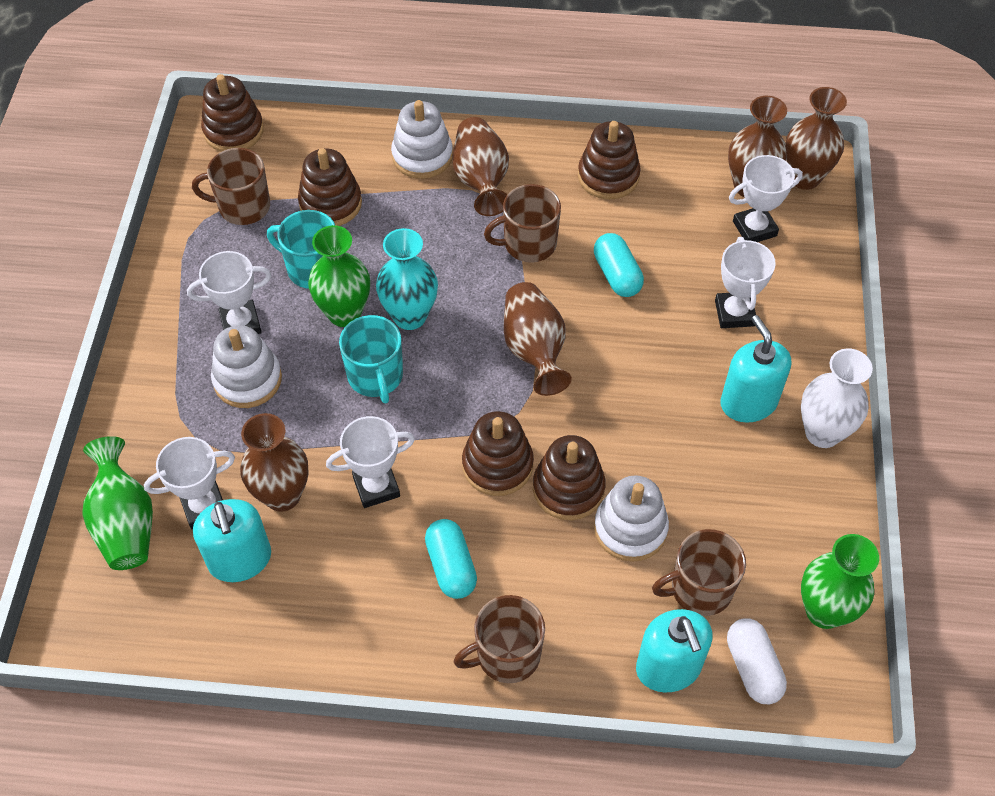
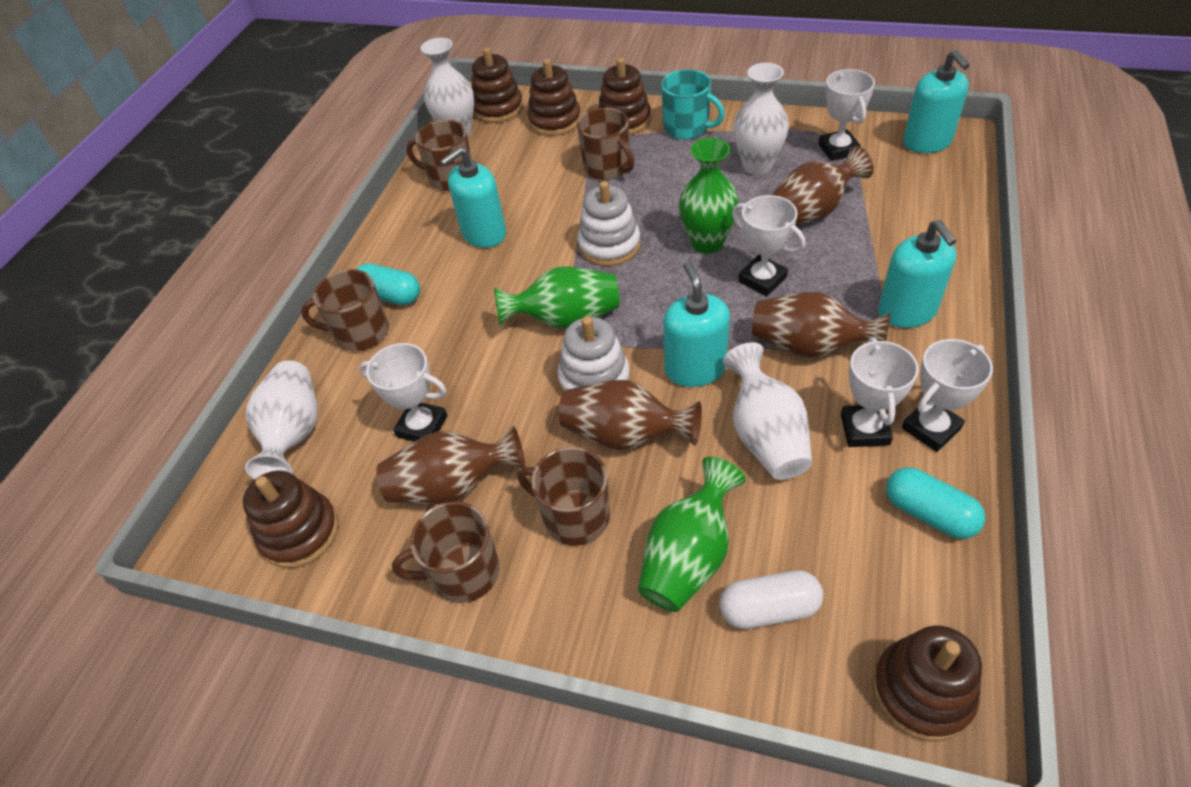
brown mug: 4 -> 5
brown vase: 5 -> 4
turquoise mug: 2 -> 1
turquoise soap dispenser: 3 -> 4
turquoise vase: 1 -> 0
white stacking toy: 3 -> 2
white vase: 1 -> 4

